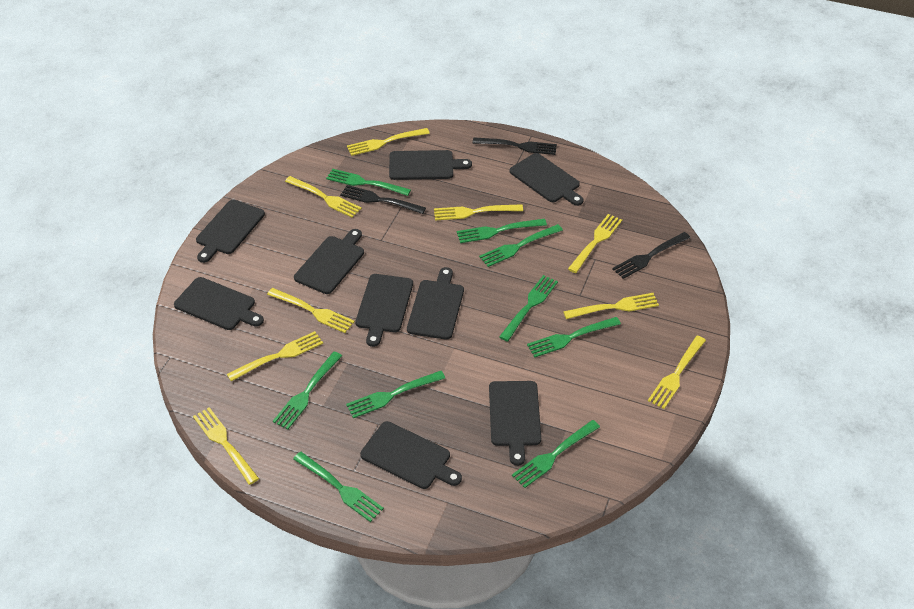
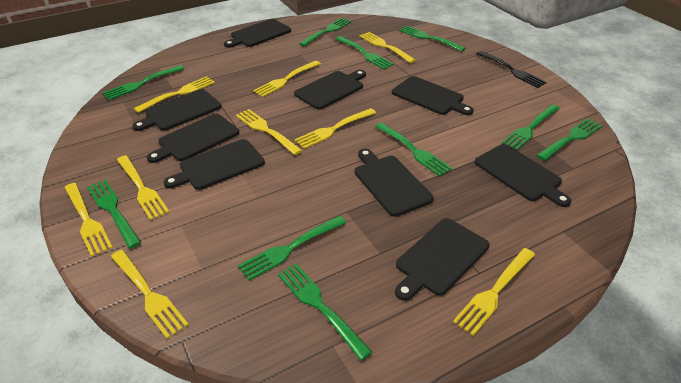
black fork: 3 -> 1
green fork: 9 -> 10

